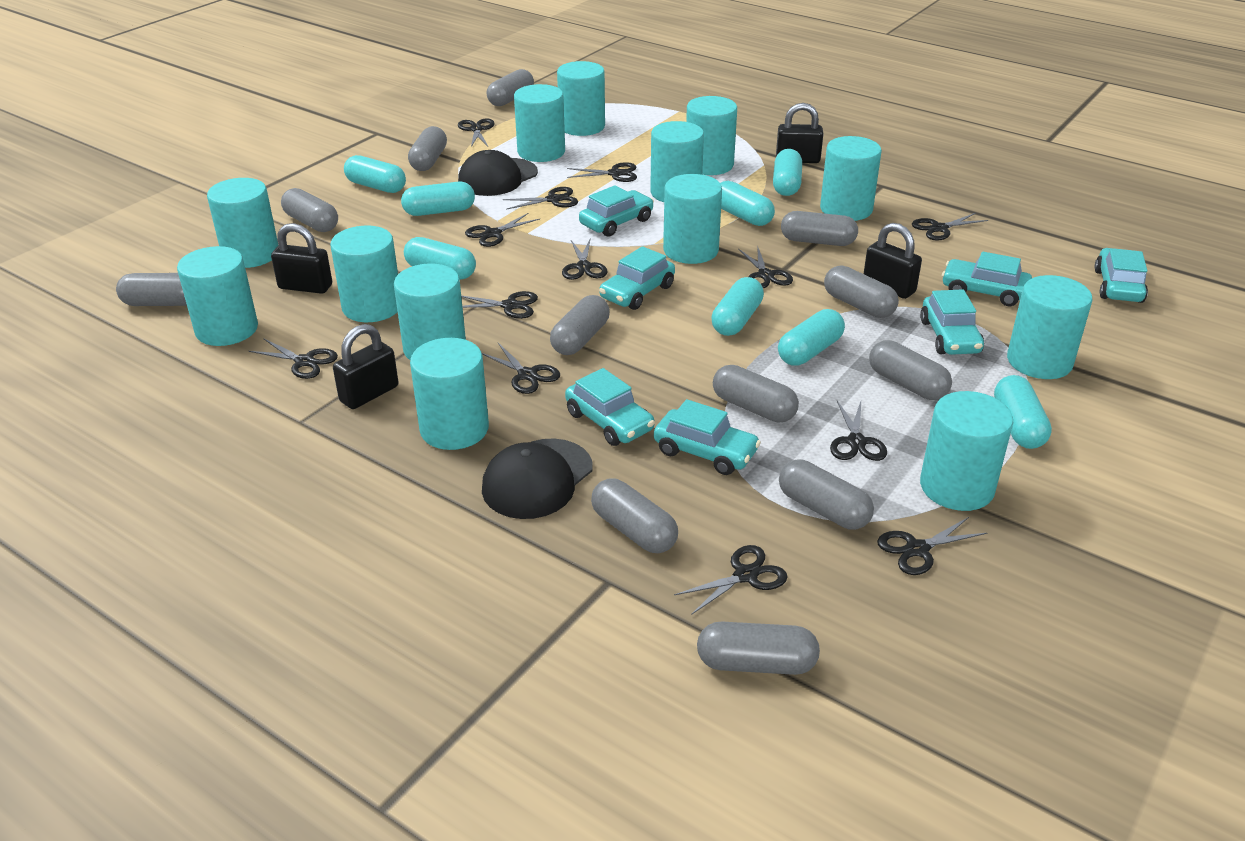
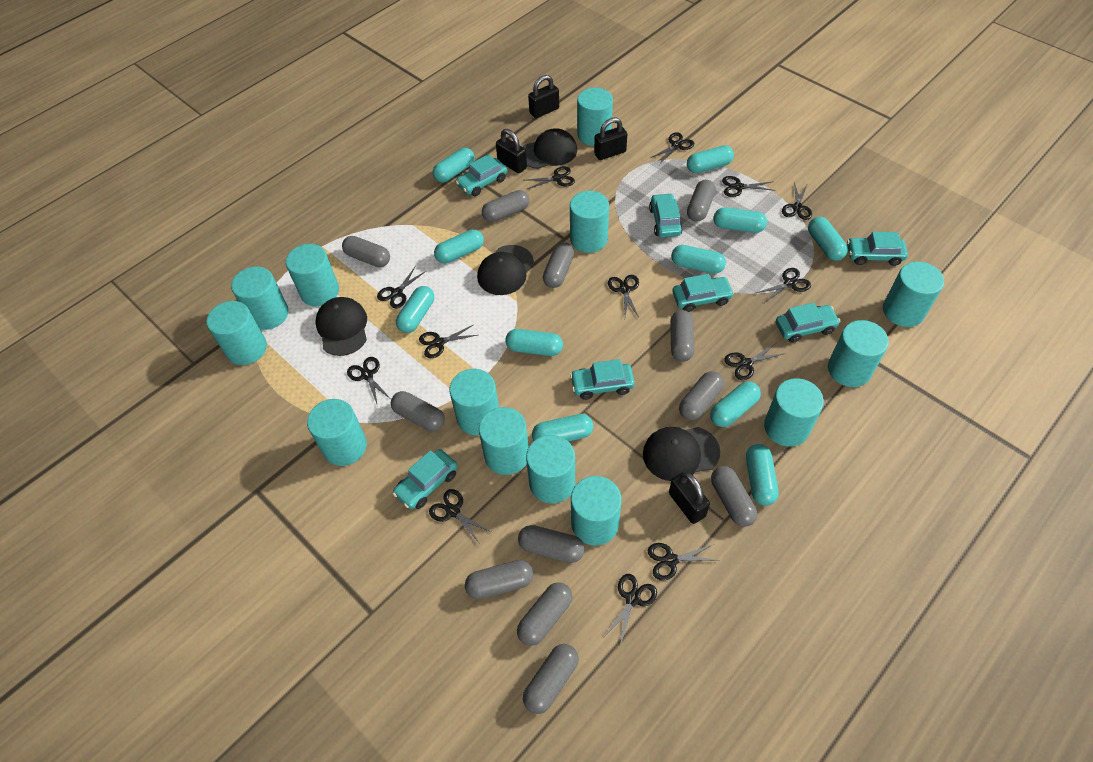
black cap: 2 -> 4
turquoise capsule: 8 -> 11

